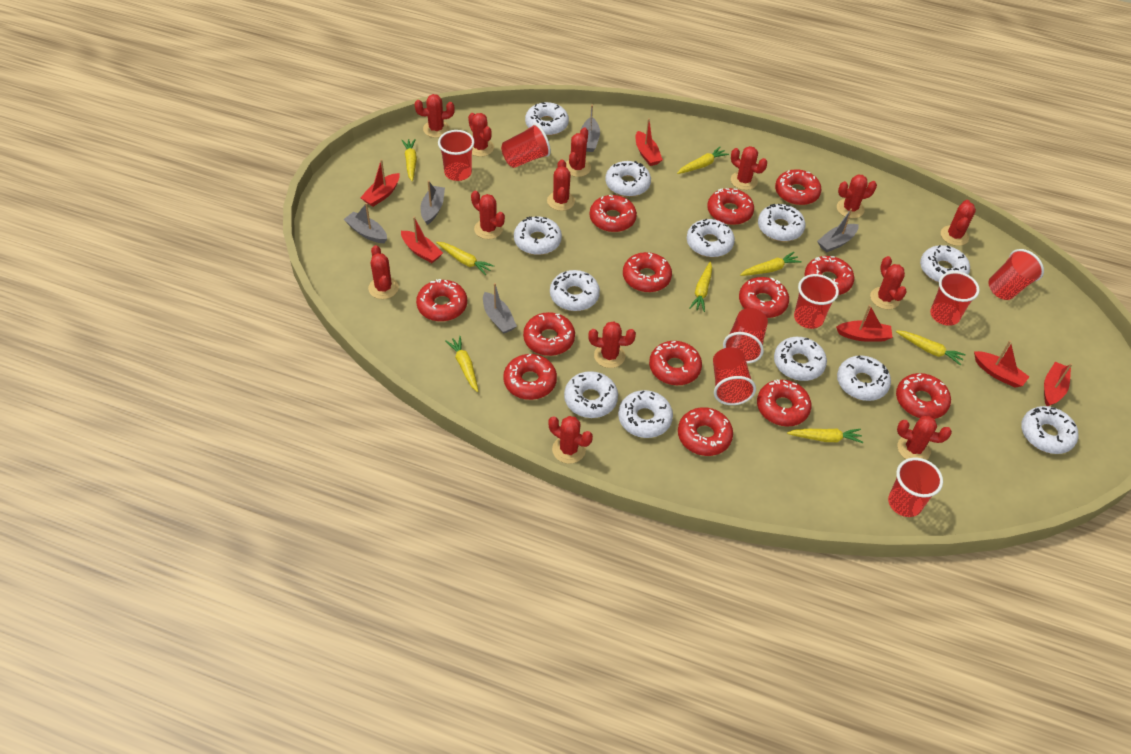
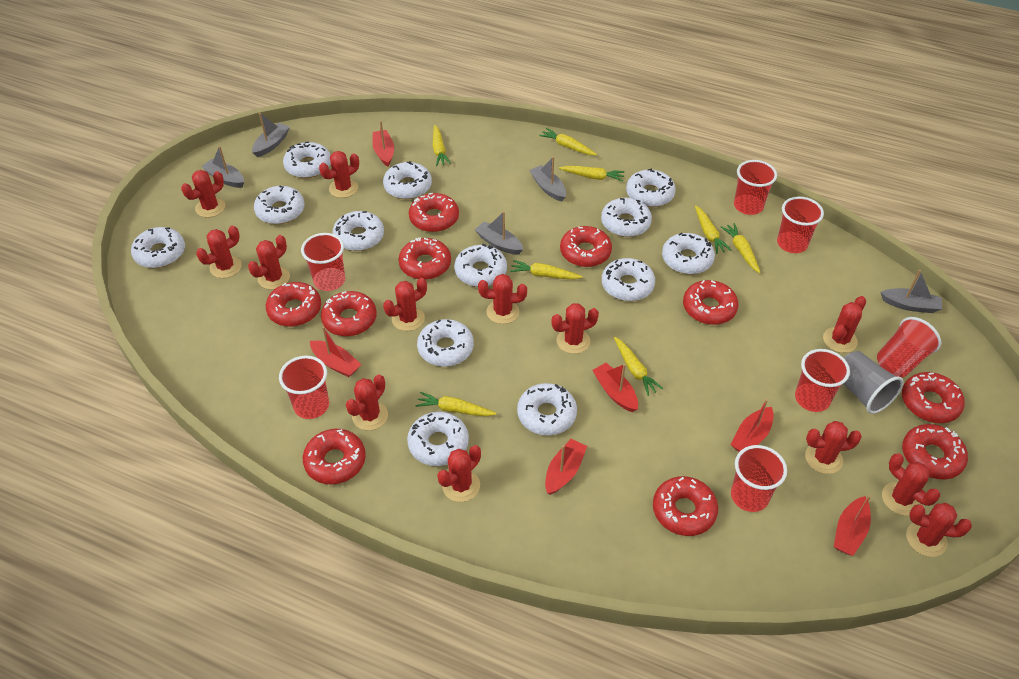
grey cup: 0 -> 1
red cup: 8 -> 7
red donut: 13 -> 10
white donut: 12 -> 13

